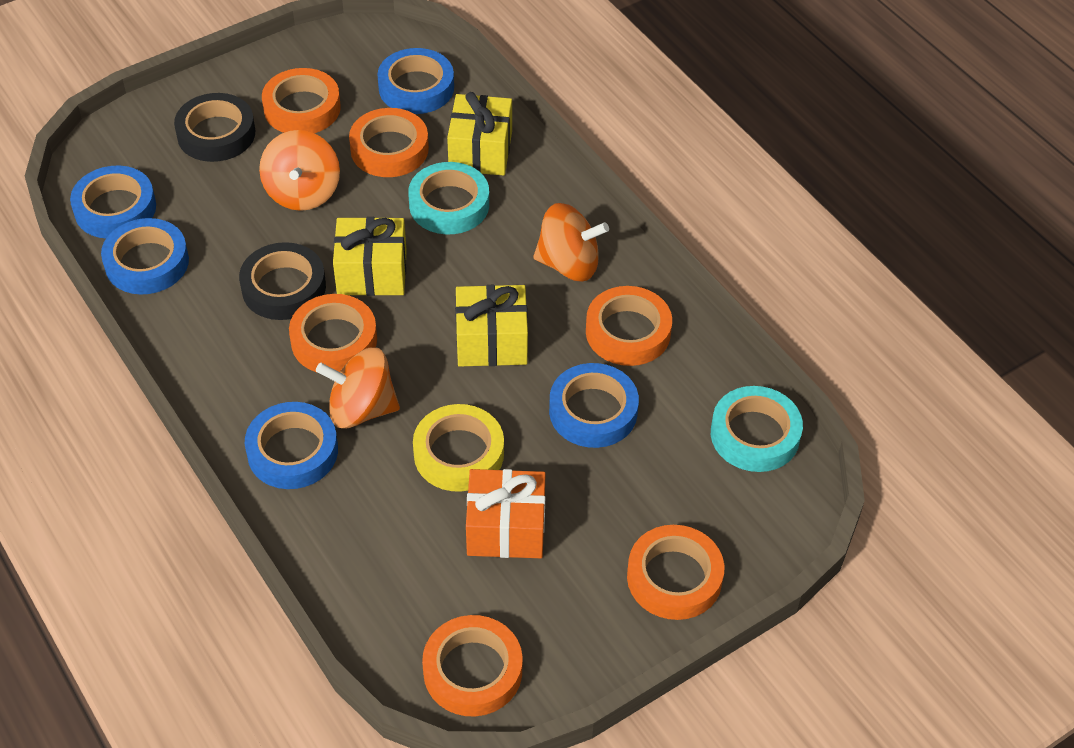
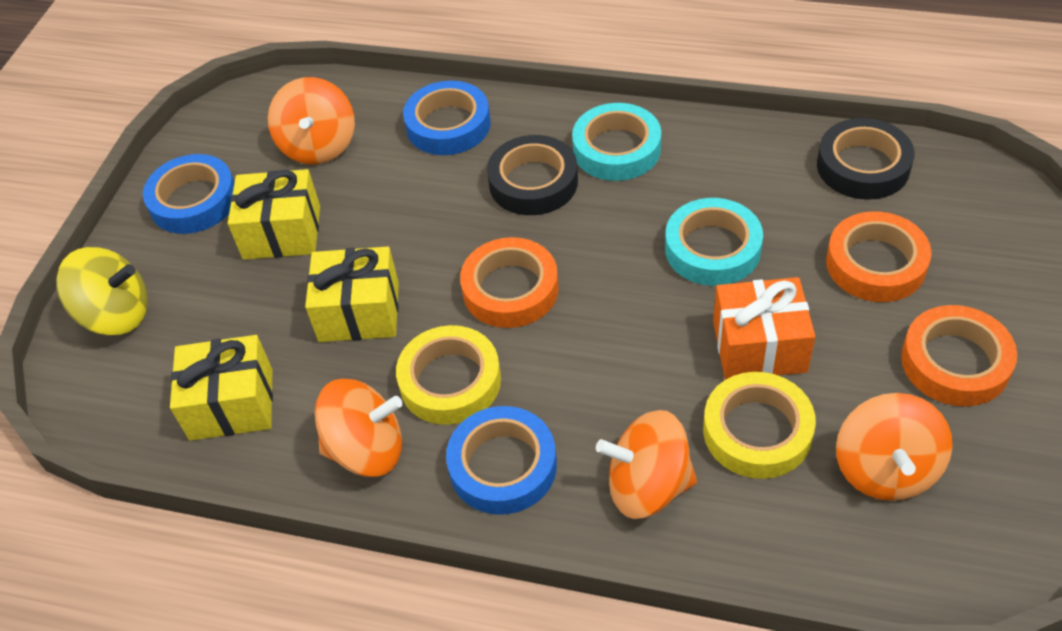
blue tape: 5 -> 3
orange spinning top: 3 -> 4
orange tape: 6 -> 3
yellow spinning top: 0 -> 1
yellow tape: 1 -> 2

